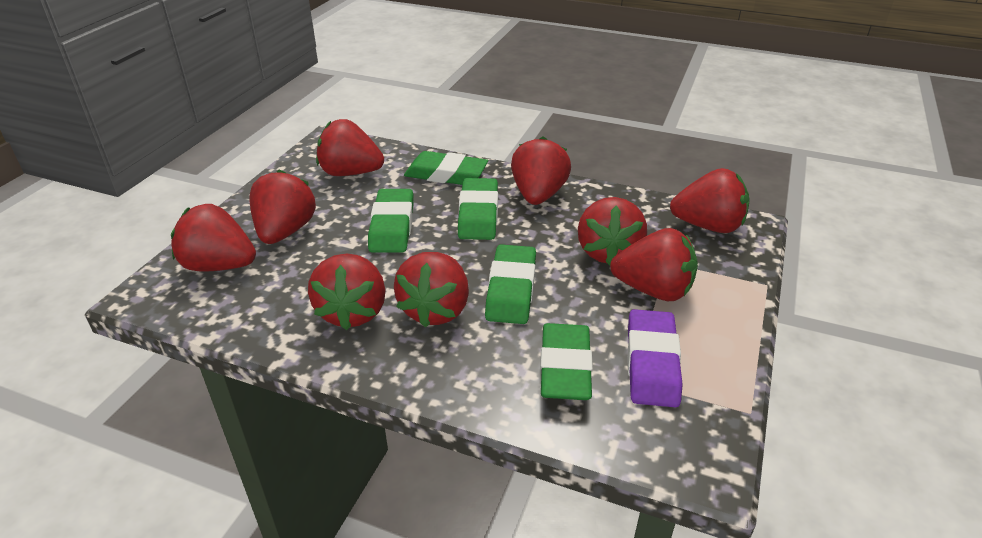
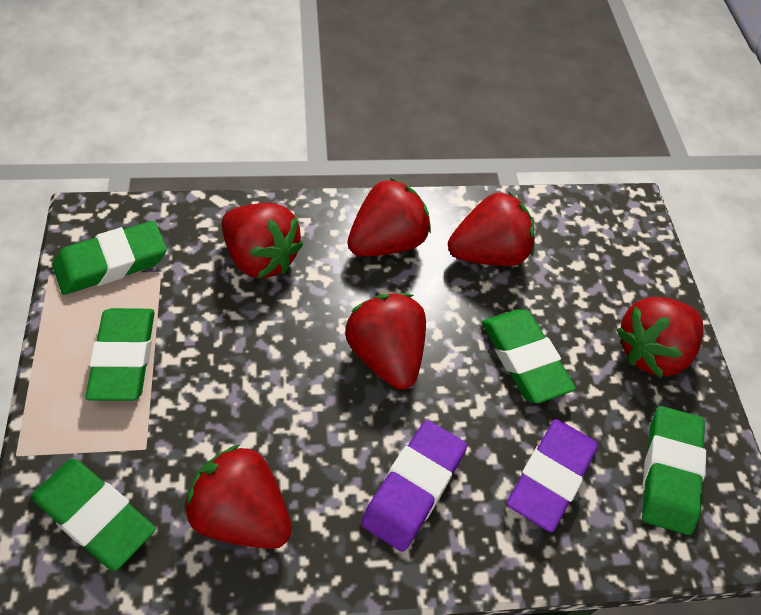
purple eraser: 1 -> 2
red strawberry: 9 -> 6

